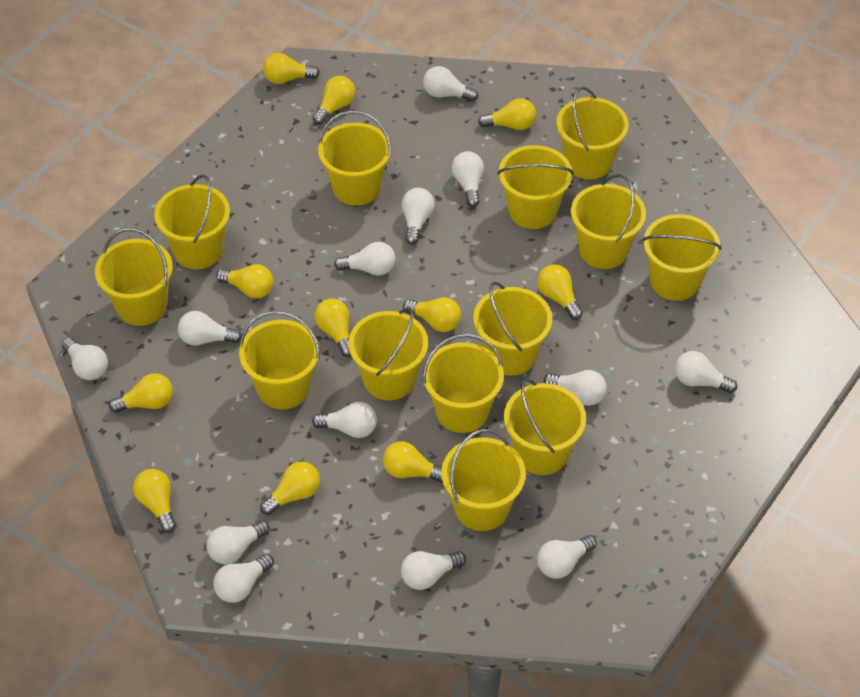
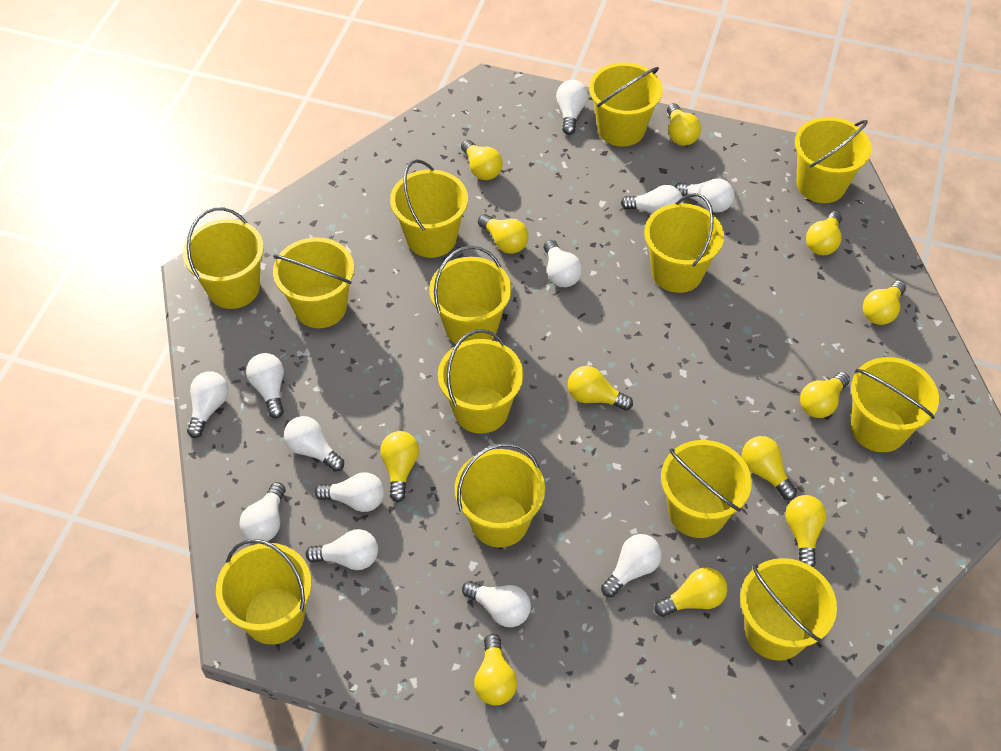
white light bulb: 13 -> 12
yellow light bulb: 11 -> 12

